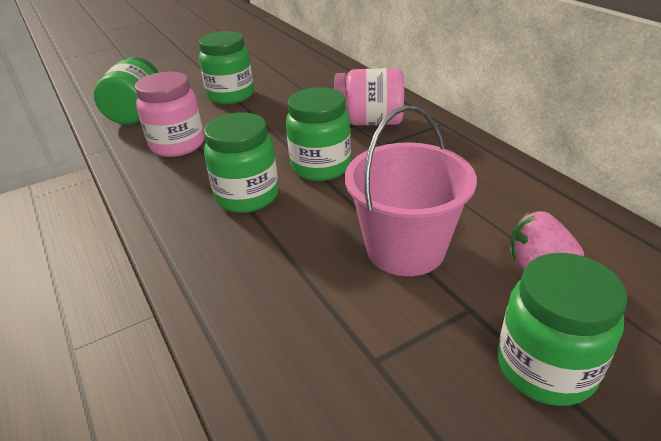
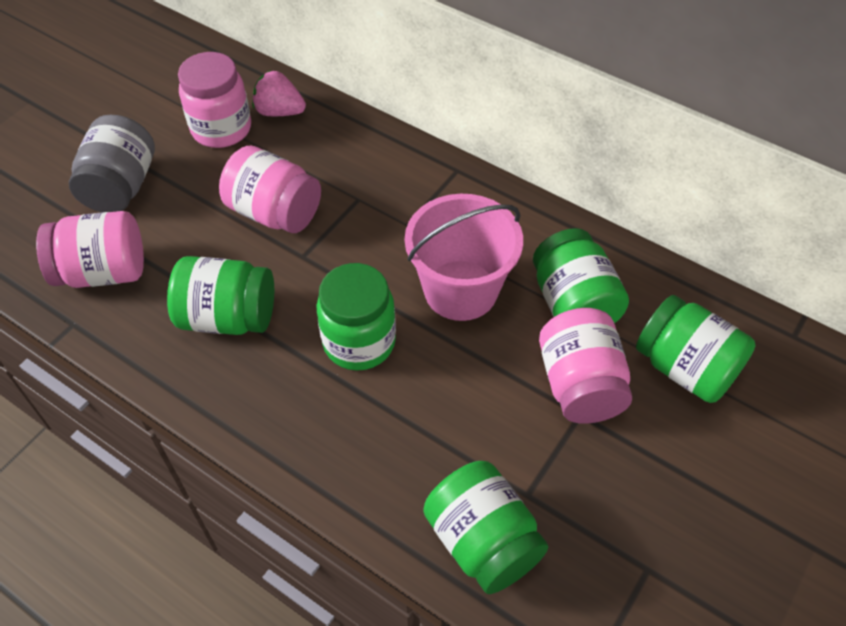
grey jar: 0 -> 1
pink jar: 2 -> 4

